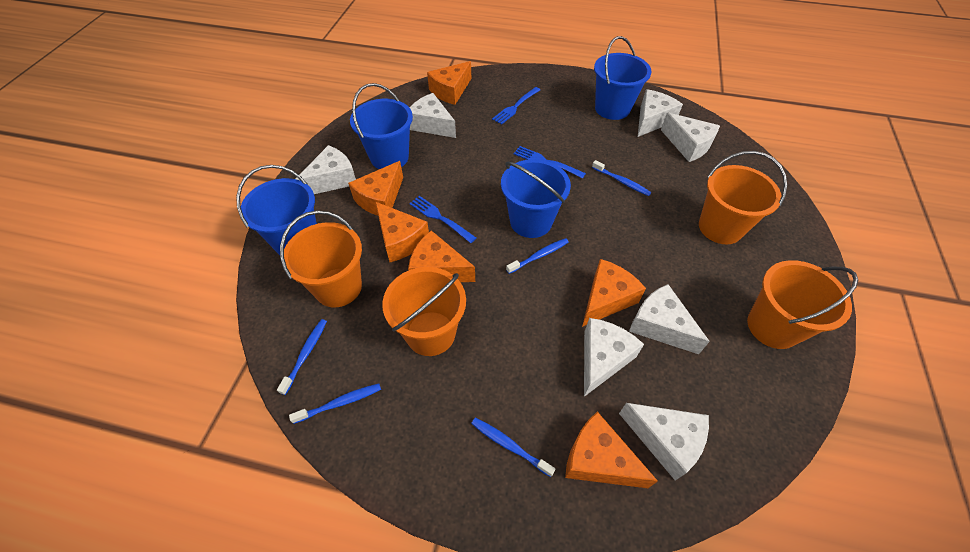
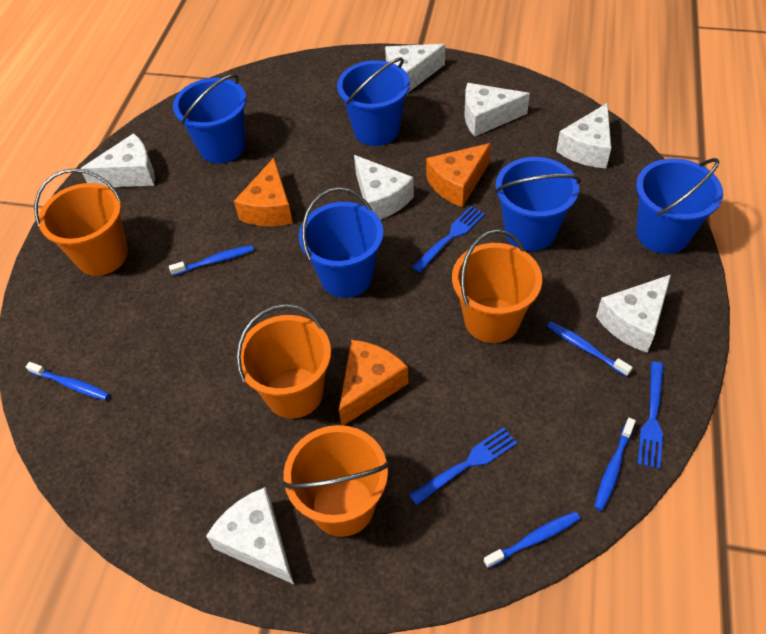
blue bucket: 4 -> 5
orange cheese: 6 -> 3

